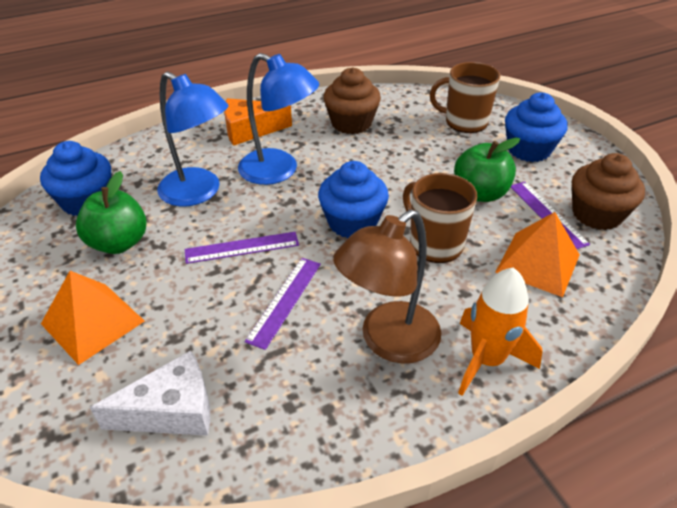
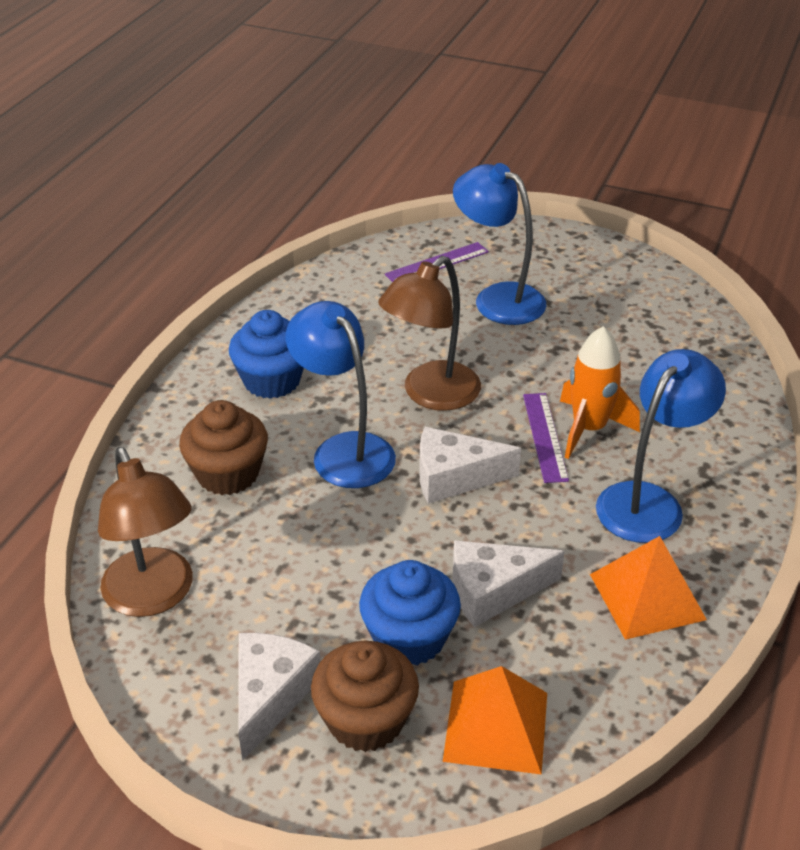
blue cupcake: 3 -> 2
blue lamp: 2 -> 3
brown lamp: 1 -> 2
brown mug: 2 -> 0
green apple: 2 -> 0
orange cheese: 1 -> 0
purple ruler: 3 -> 2
white cheese: 1 -> 3

